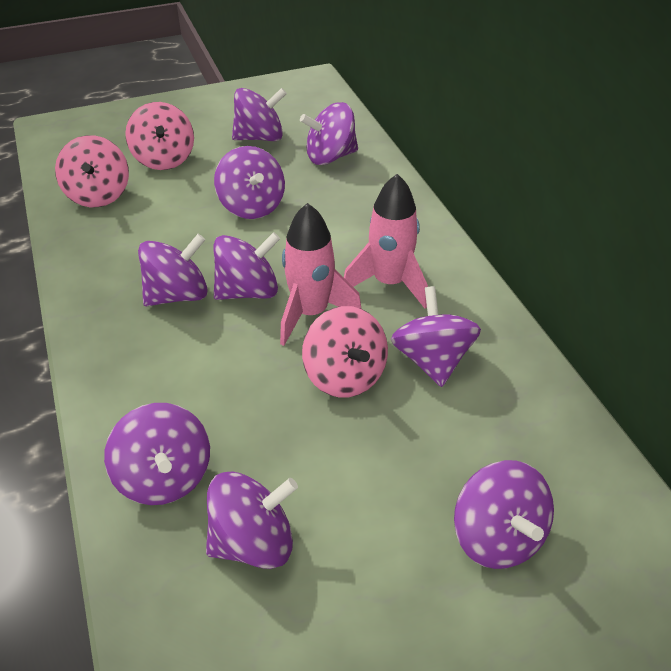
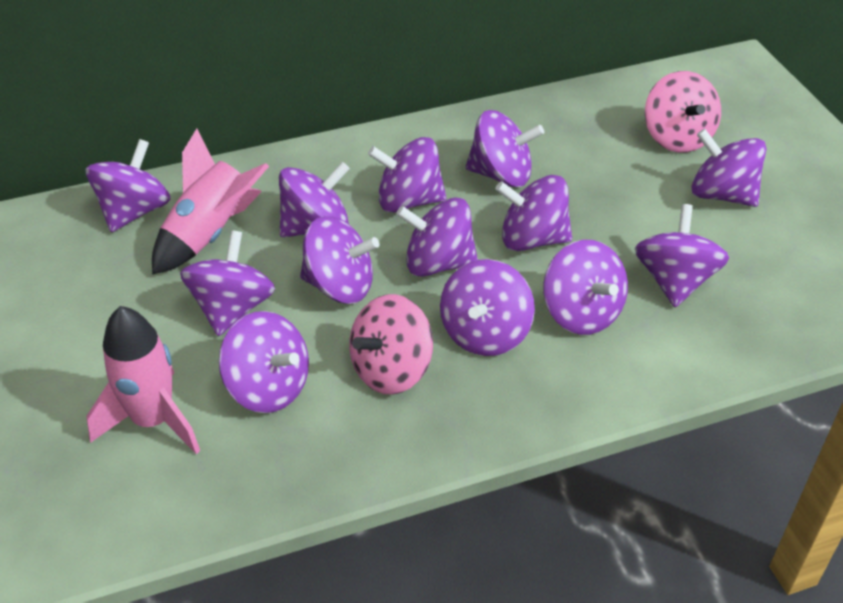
pink spinning top: 3 -> 2
purple spinning top: 9 -> 13

